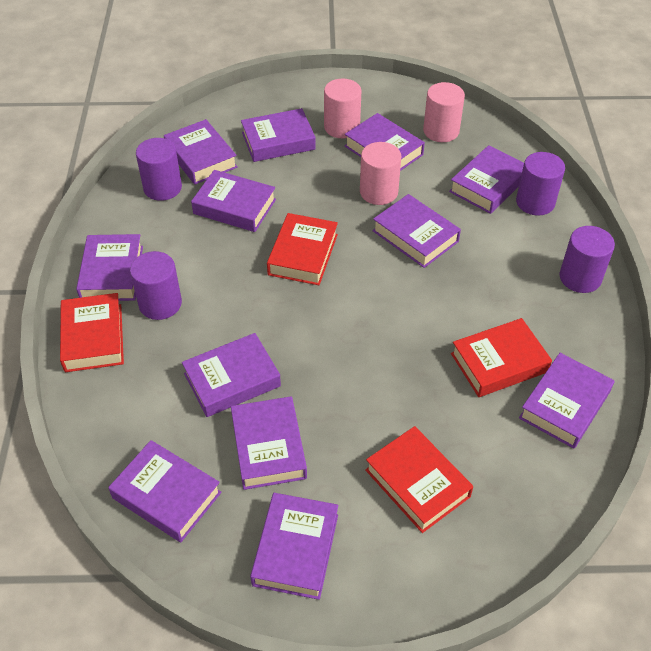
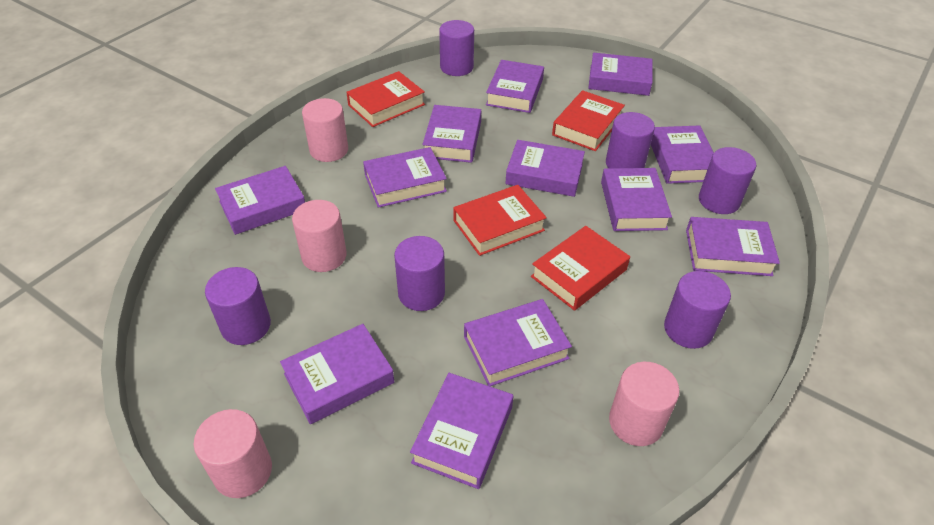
pink cylinder: 3 -> 4
purple cylinder: 4 -> 6

